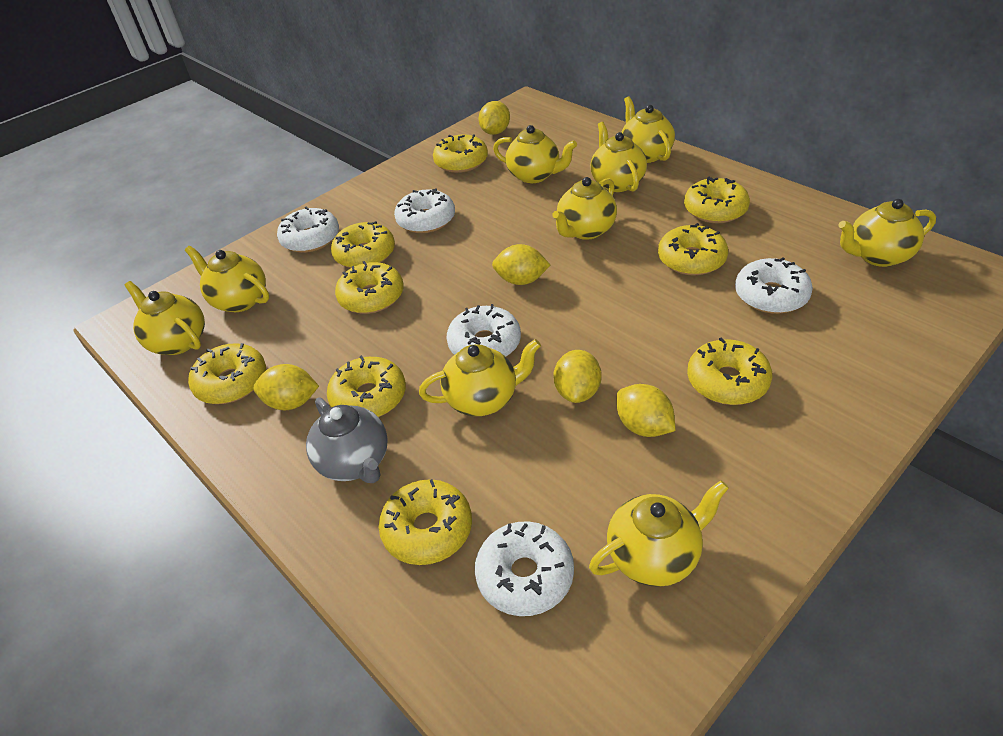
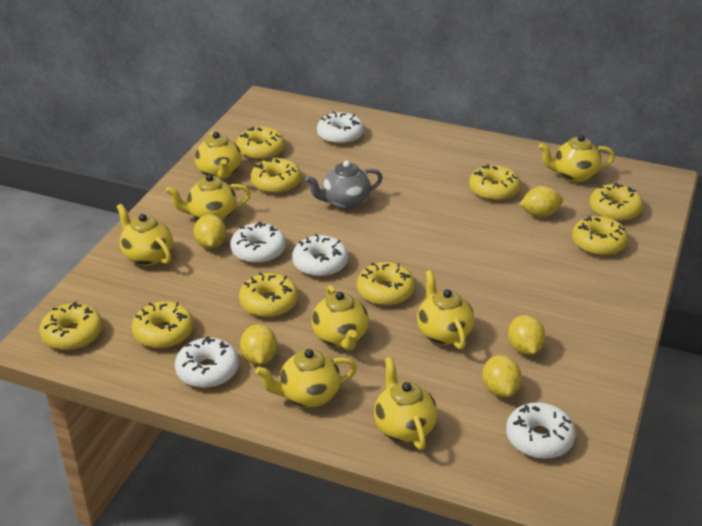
yellow teapot: 9 -> 8

